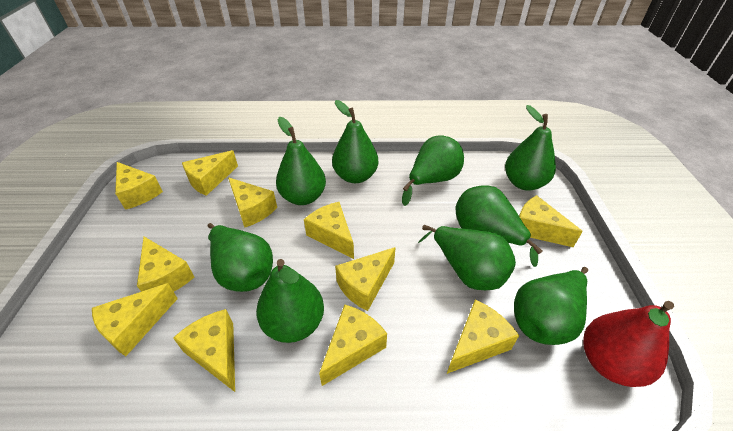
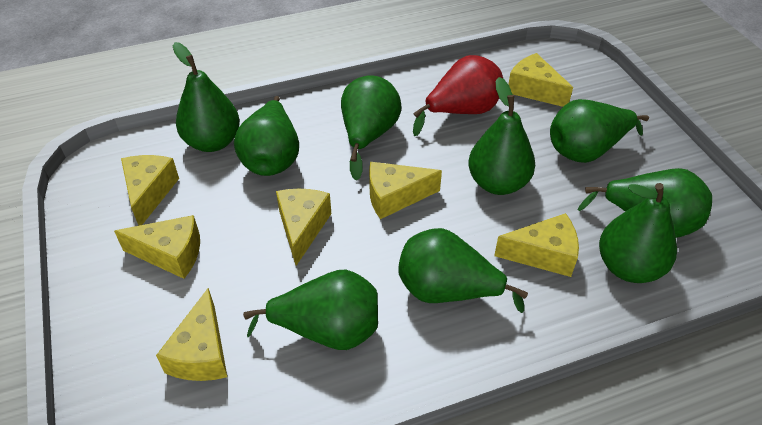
yellow cheese: 11 -> 7

